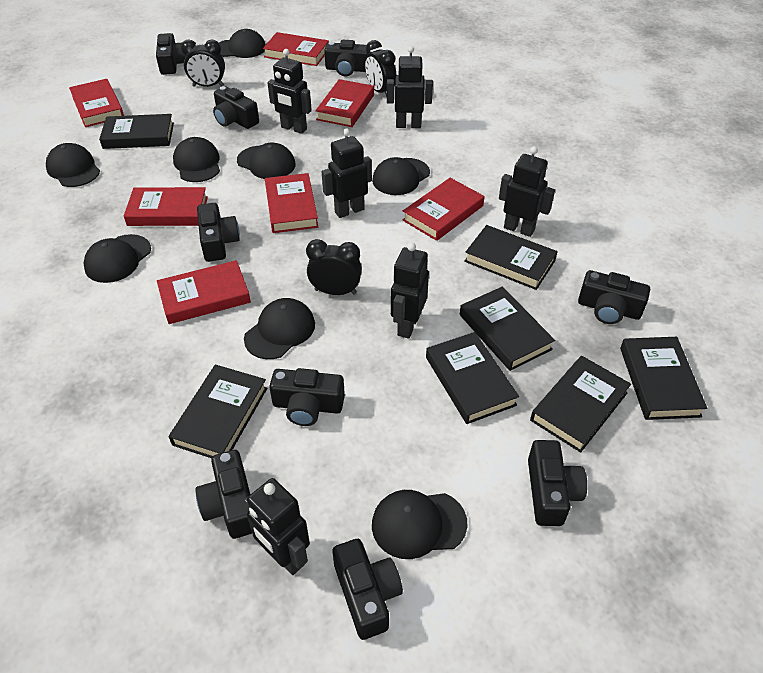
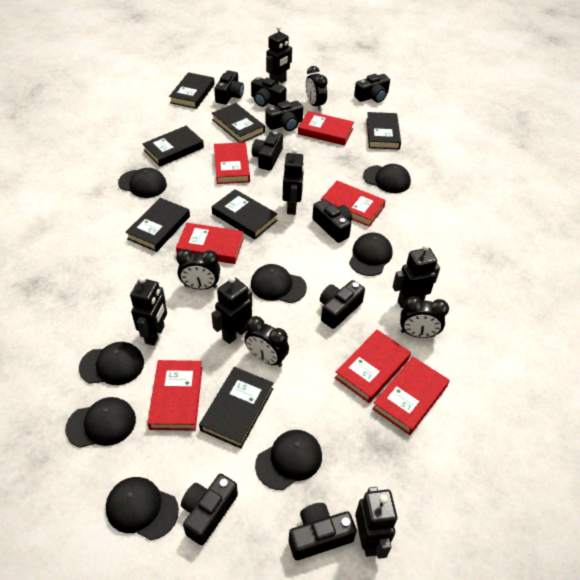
black clock: 3 -> 4

